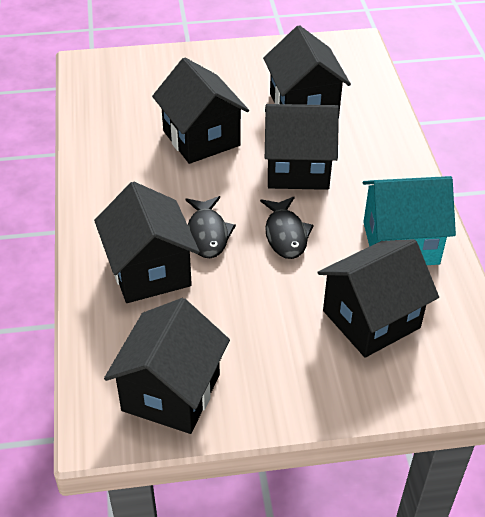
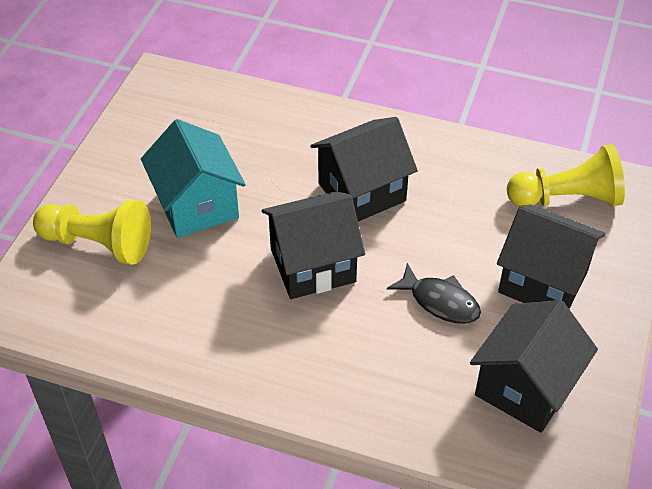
black fish: 2 -> 1
black house: 6 -> 4
yellow pawn: 0 -> 2

